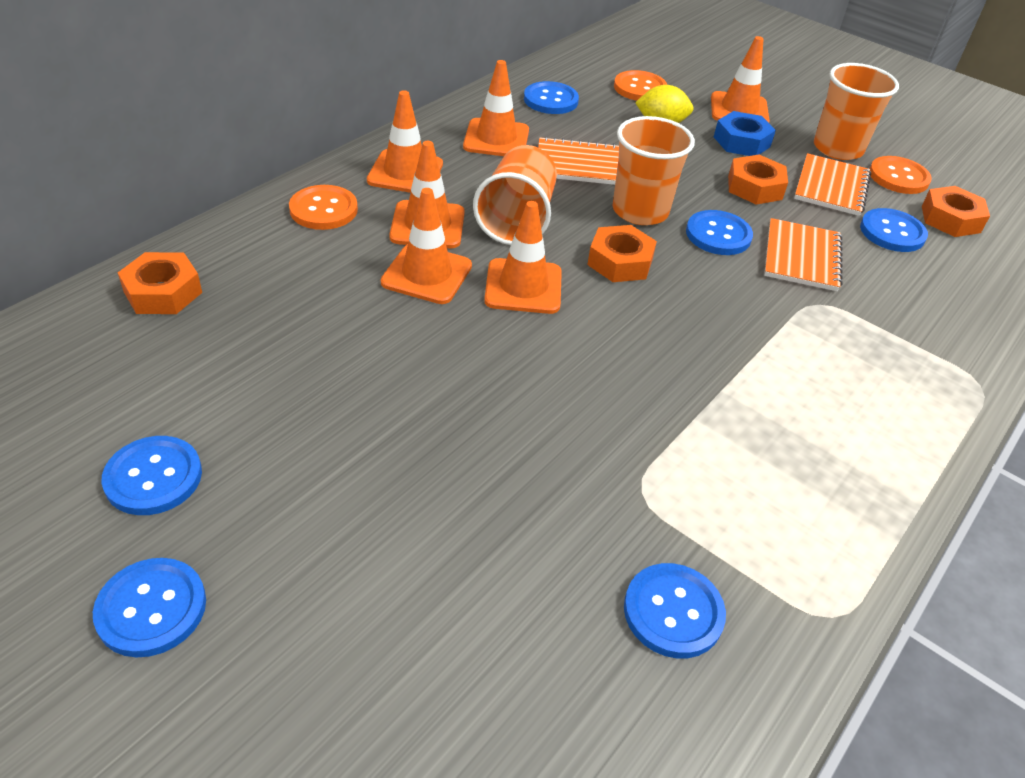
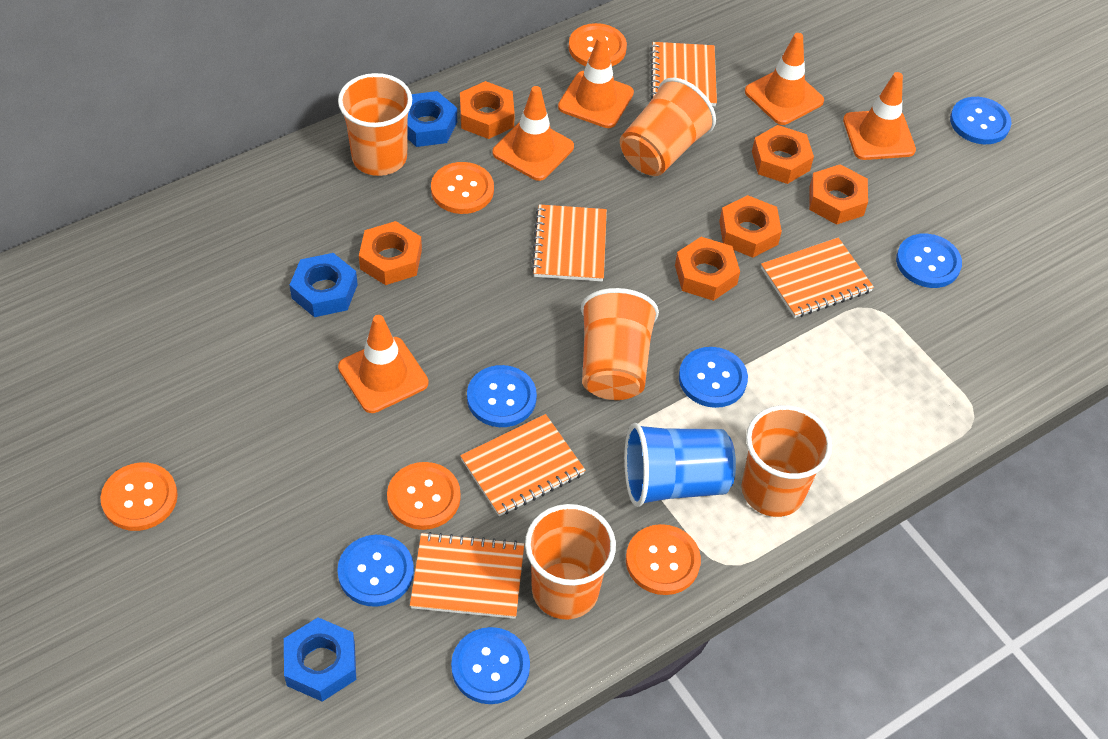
blue cup: 0 -> 1
blue nut: 1 -> 3
orange button: 3 -> 5
orange cup: 3 -> 5
orange notebook: 3 -> 5
orange nut: 4 -> 6
orange traffic cone: 6 -> 5
yellow lemon: 1 -> 0

